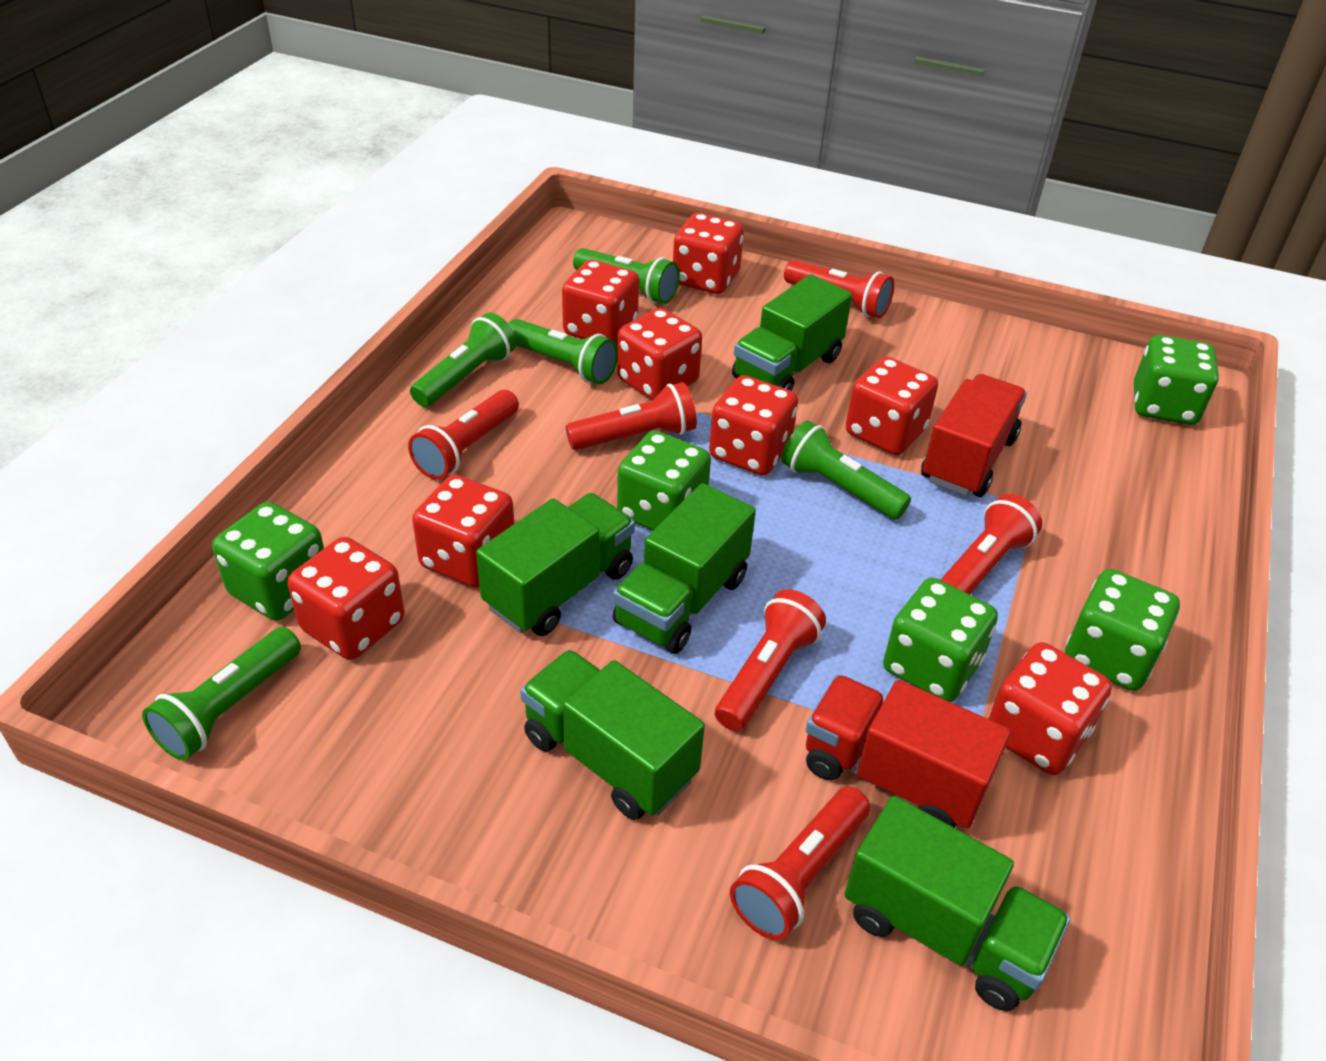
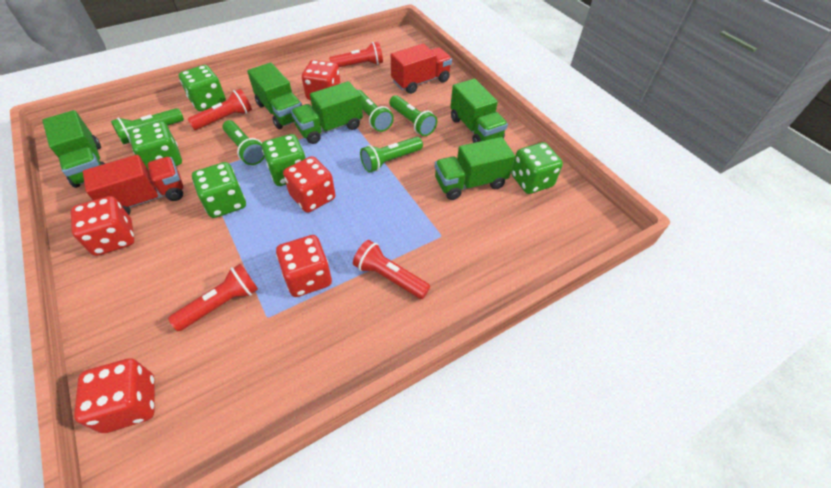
red dice: 8 -> 5
red flashlight: 6 -> 4

